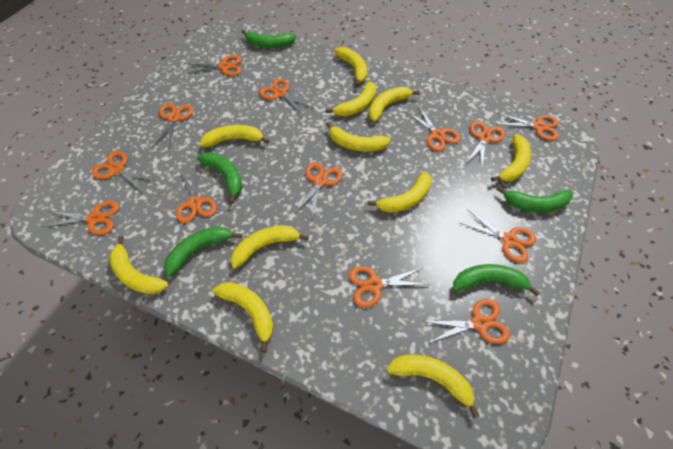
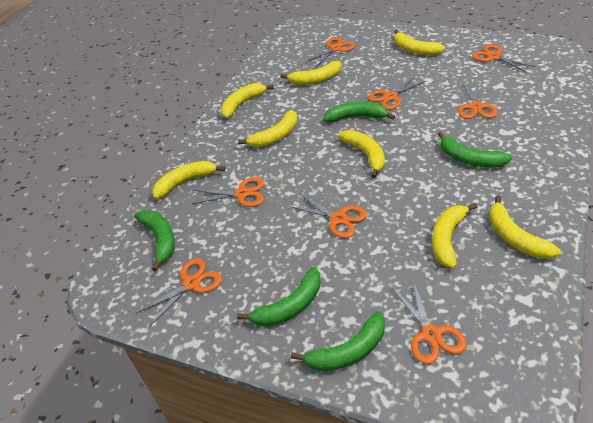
orange scissors: 13 -> 8
yellow banana: 11 -> 8

